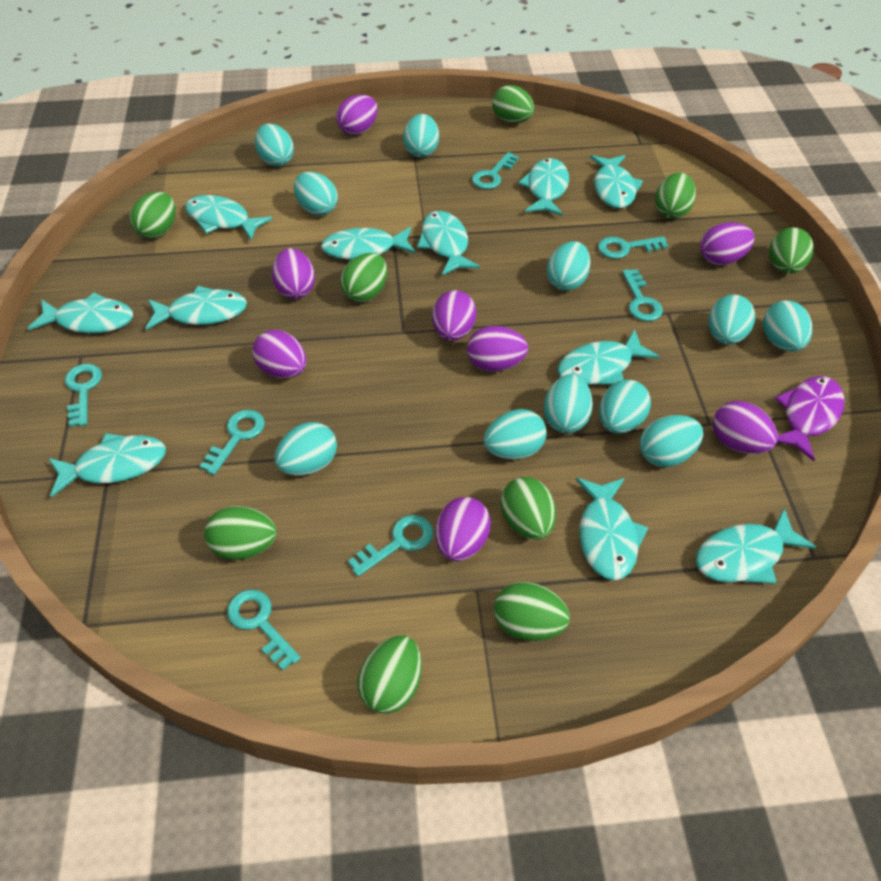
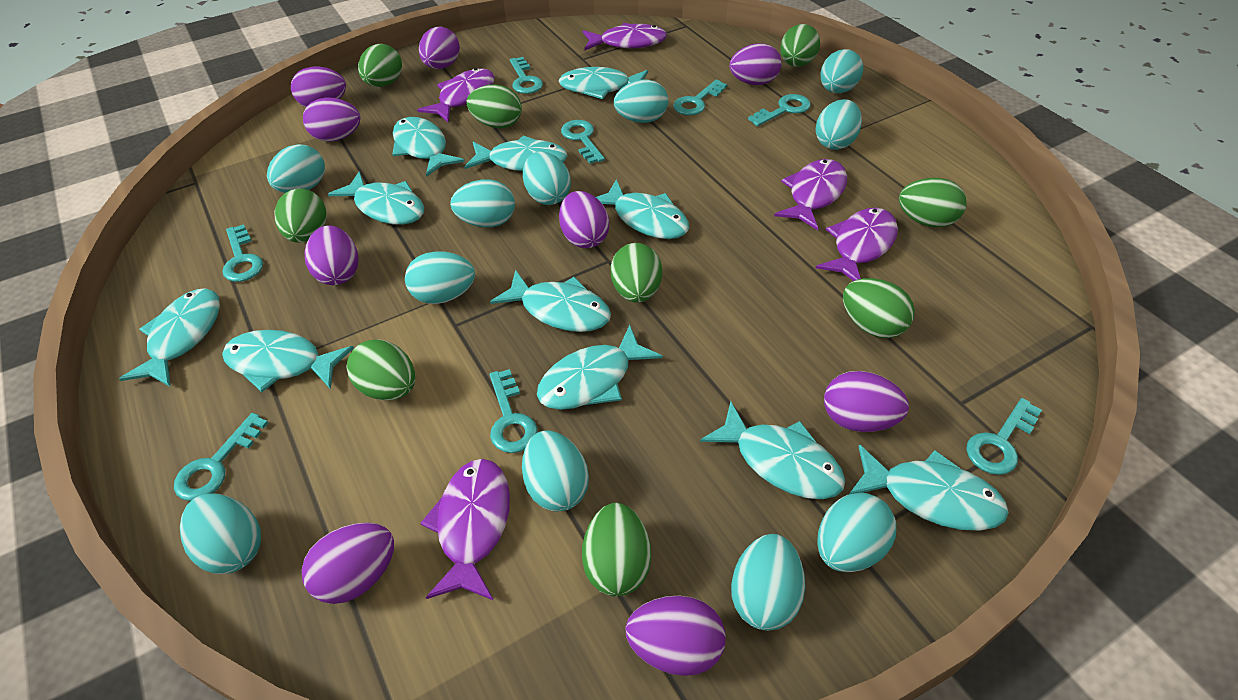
purple egg: 8 -> 9
purple fish: 1 -> 5
turquoise key: 7 -> 8

